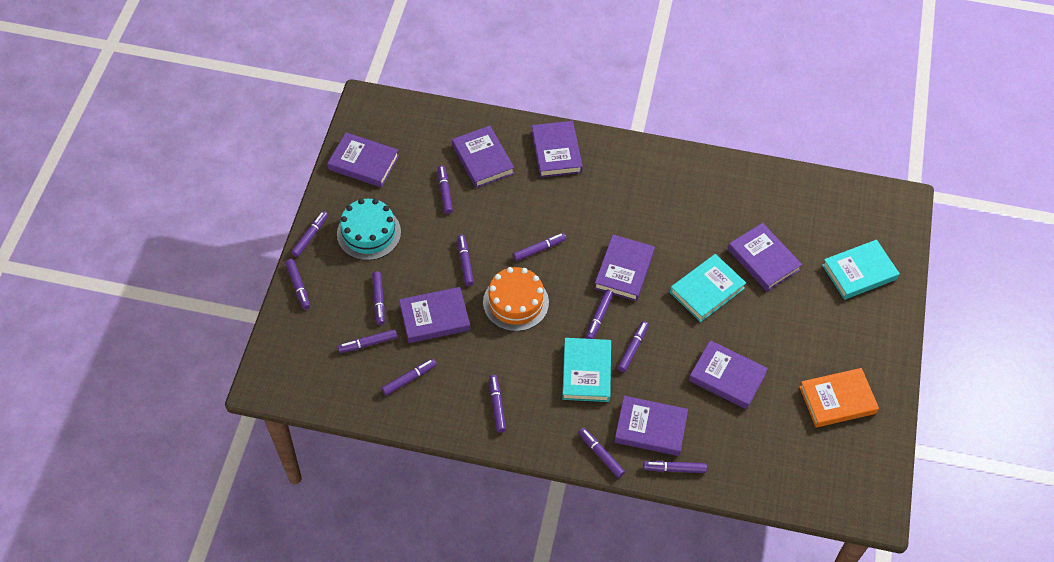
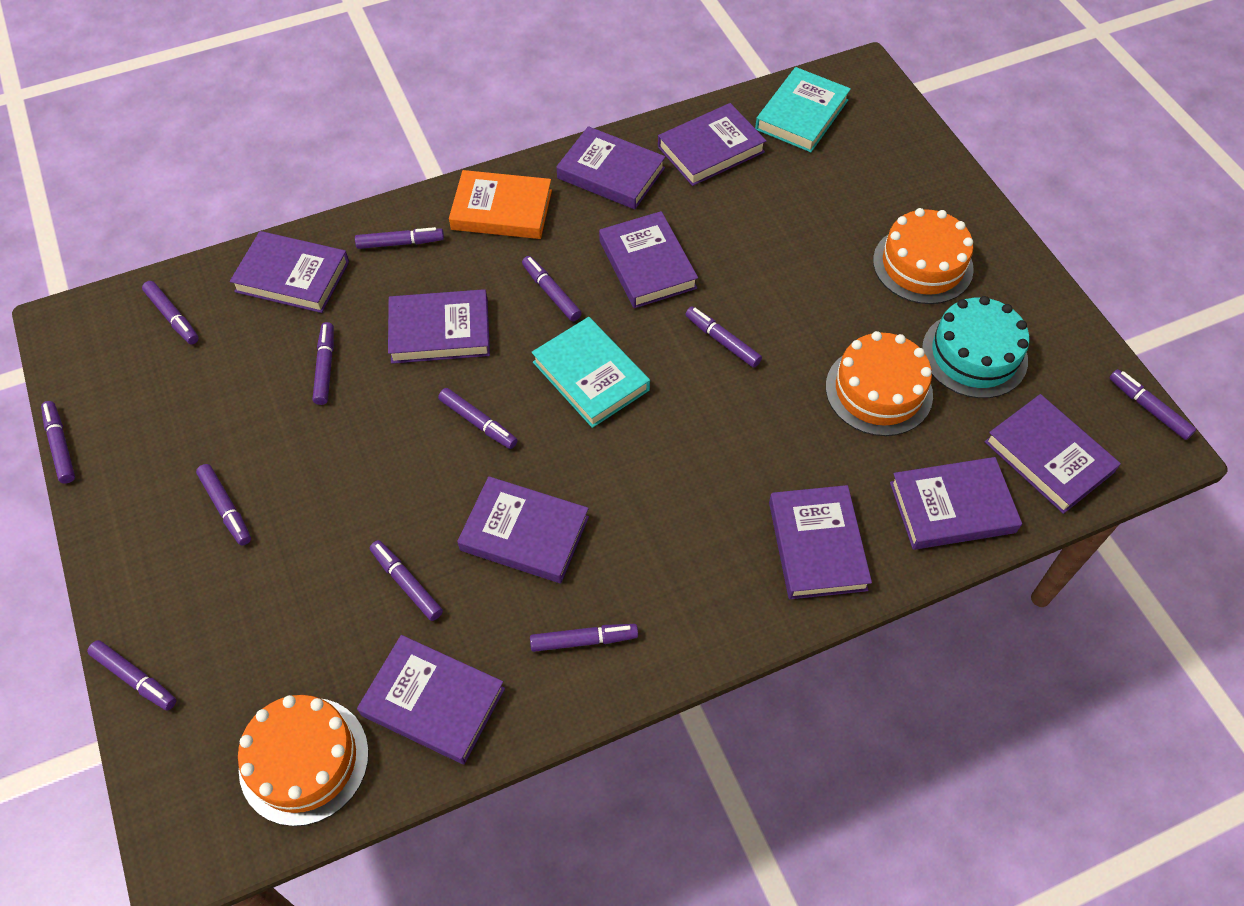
orange cake: 1 -> 3
purple book: 8 -> 10
purple marker: 13 -> 12
turquoise book: 3 -> 2

